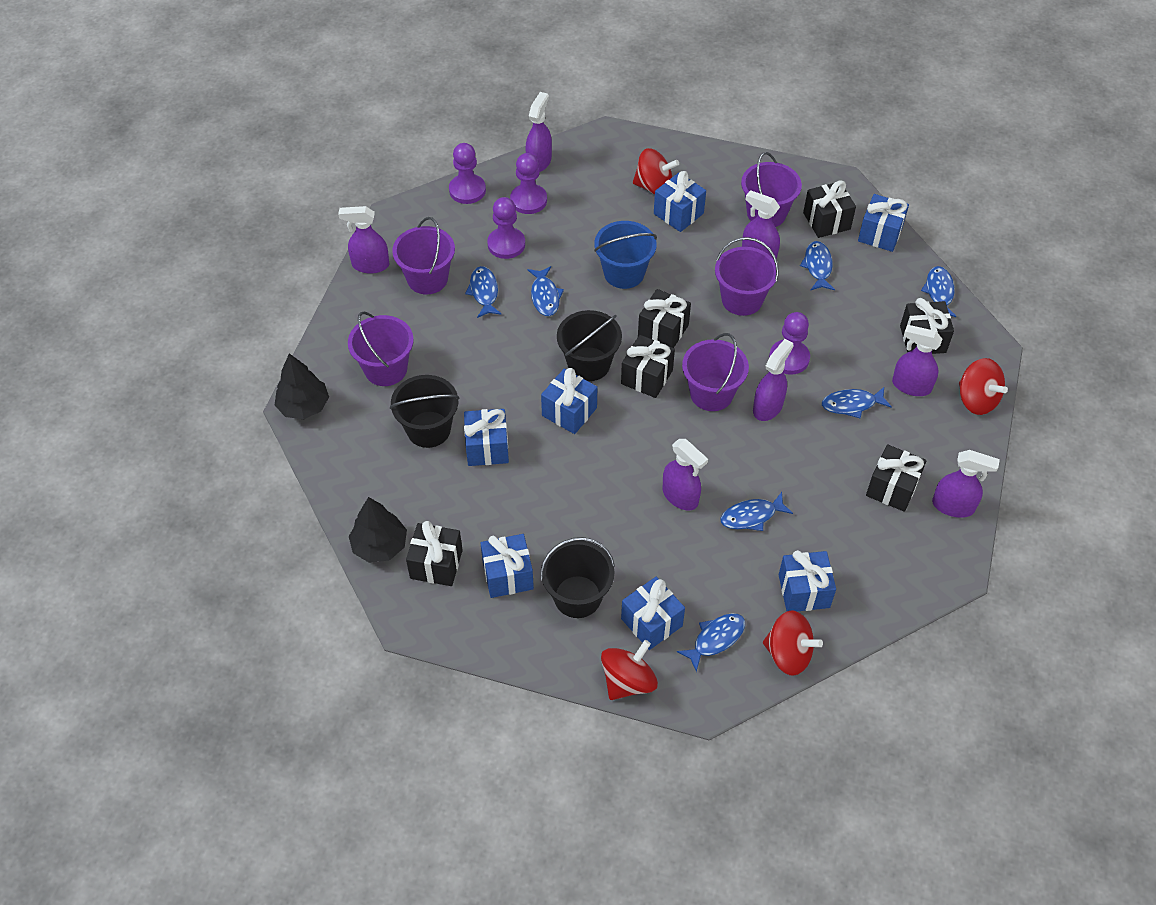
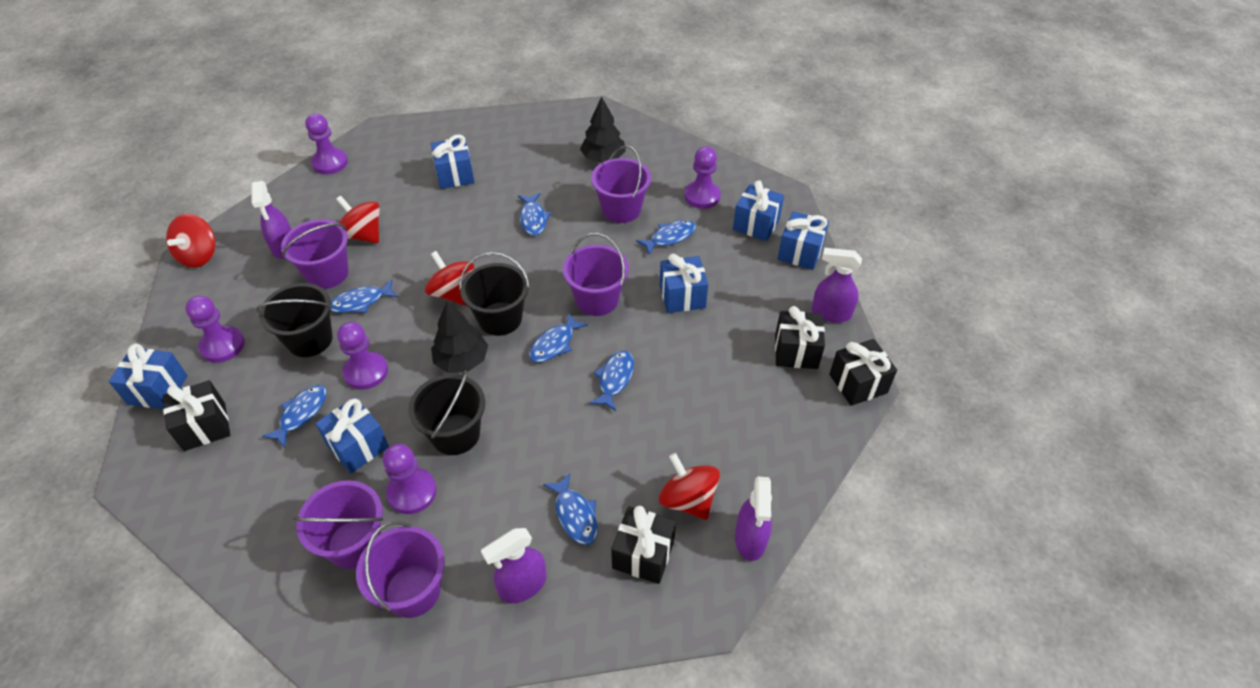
black gift: 6 -> 4
blue bucket: 1 -> 0
blue gift: 7 -> 6
purple pawn: 4 -> 5
purple spray bottle: 7 -> 4

